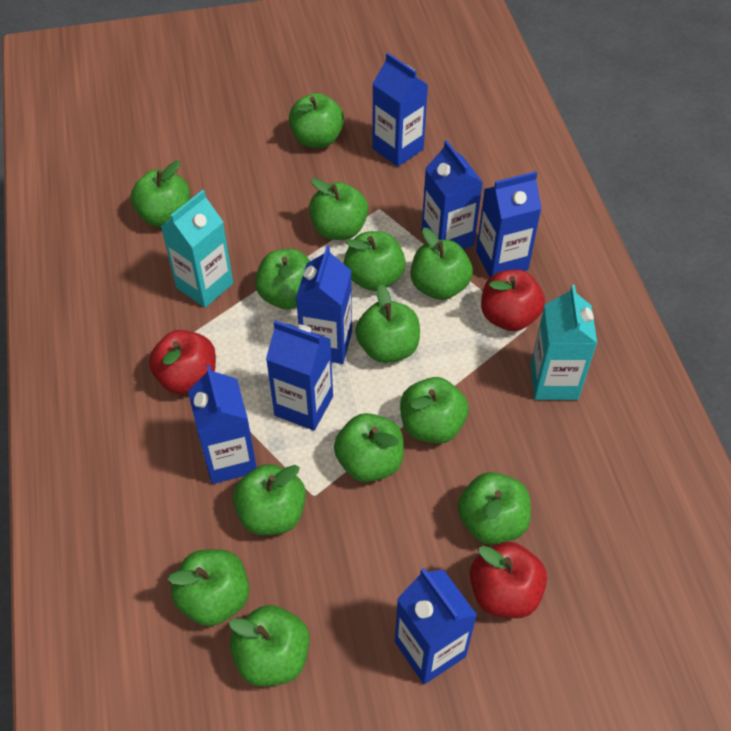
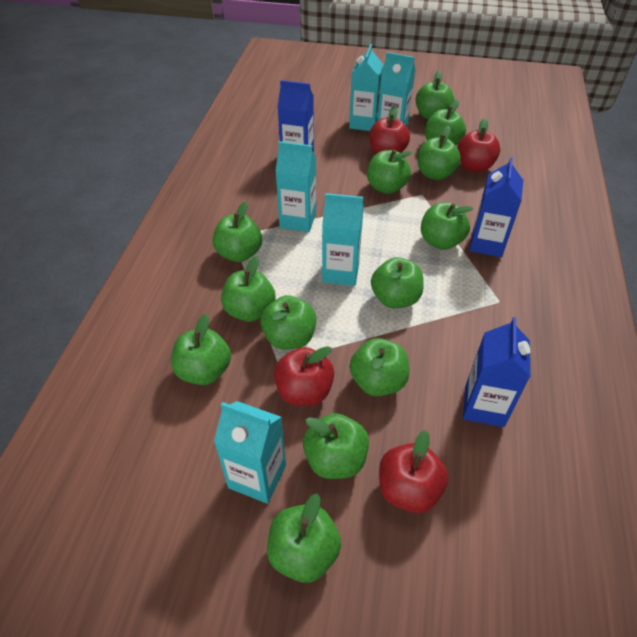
blue carton: 7 -> 3
red apple: 3 -> 4
turquoise carton: 2 -> 5

